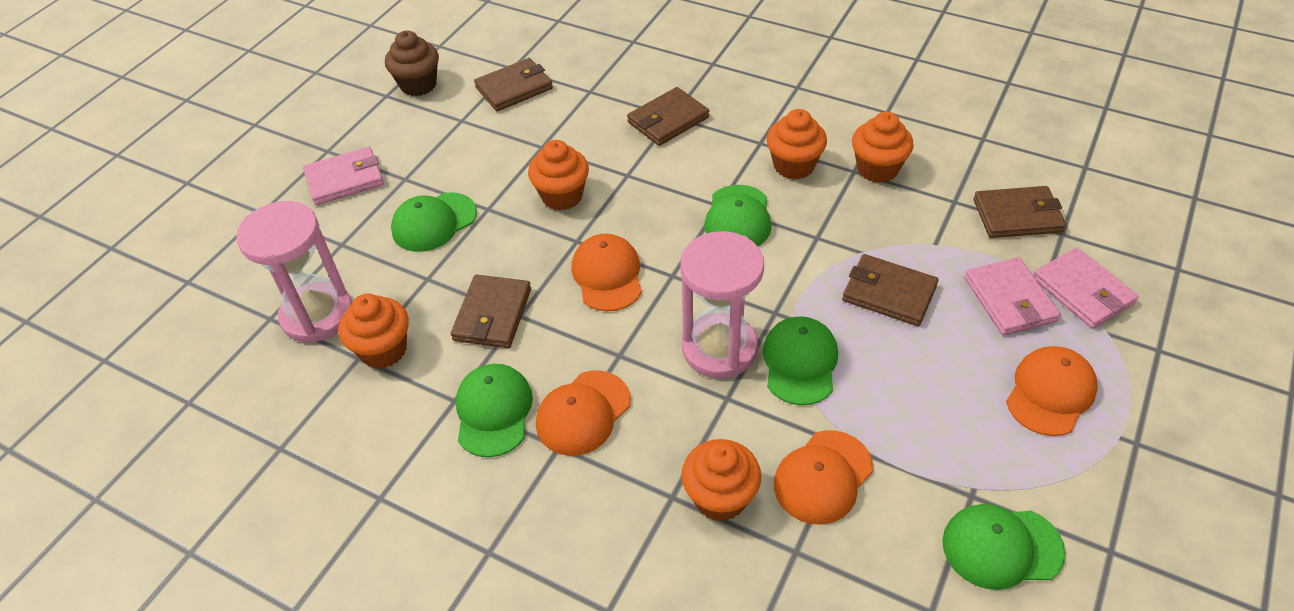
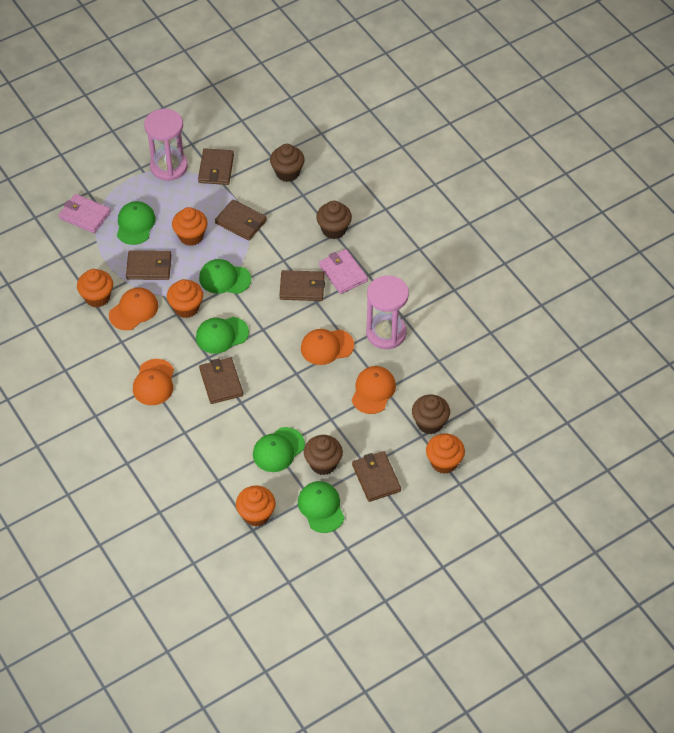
brown cupcake: 1 -> 4
brown wallet: 5 -> 6
pink wallet: 3 -> 2

